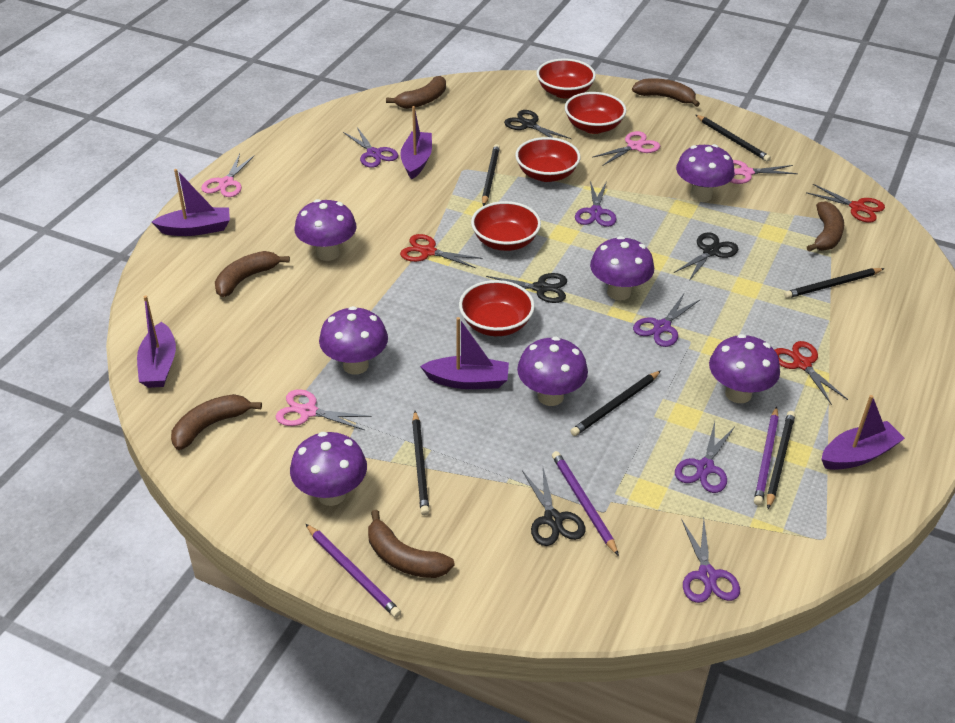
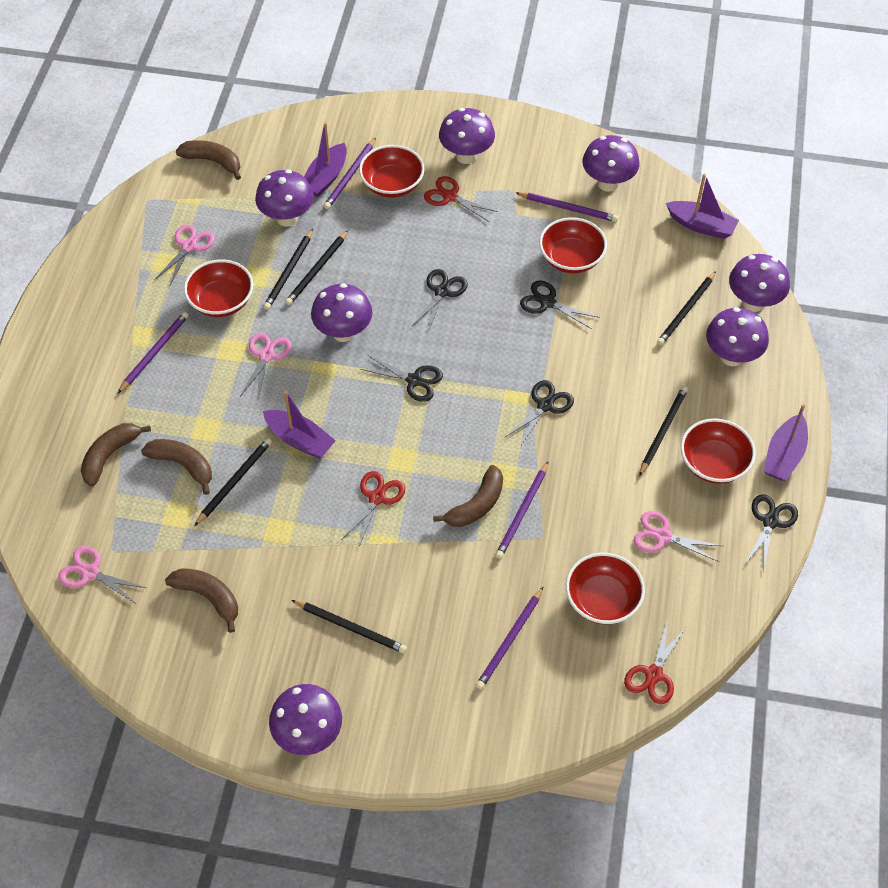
black scissors: 4 -> 5
brown banana: 6 -> 5
purple boat: 5 -> 4
purple pencil: 3 -> 5
purple scissors: 5 -> 0

